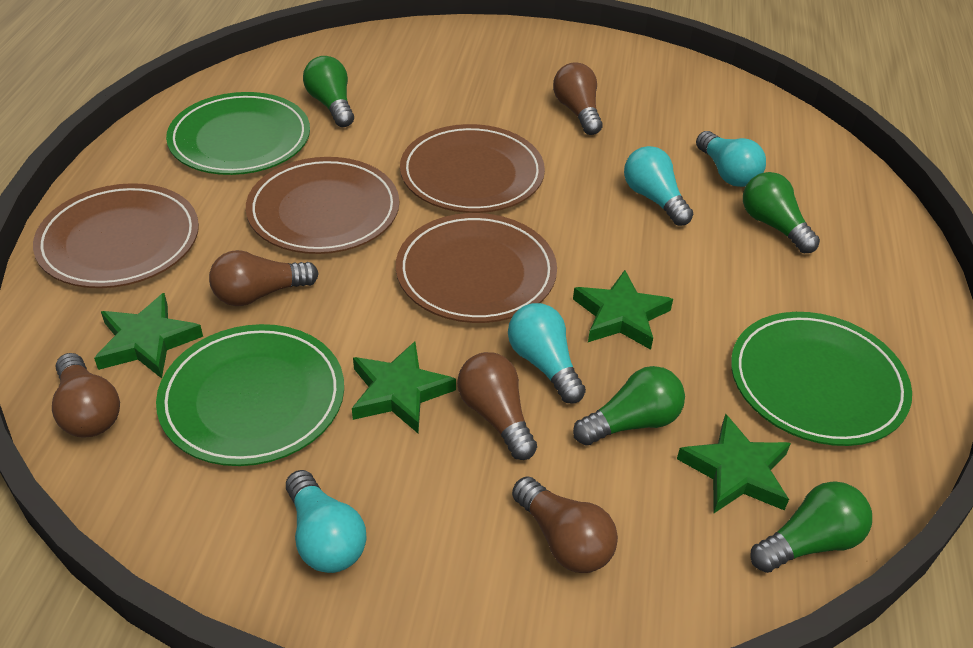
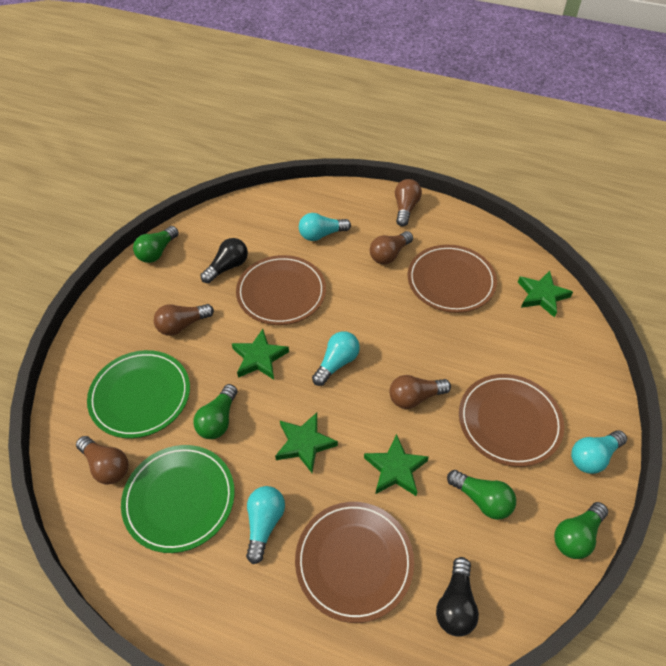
black light bulb: 0 -> 2
green plate: 3 -> 2

